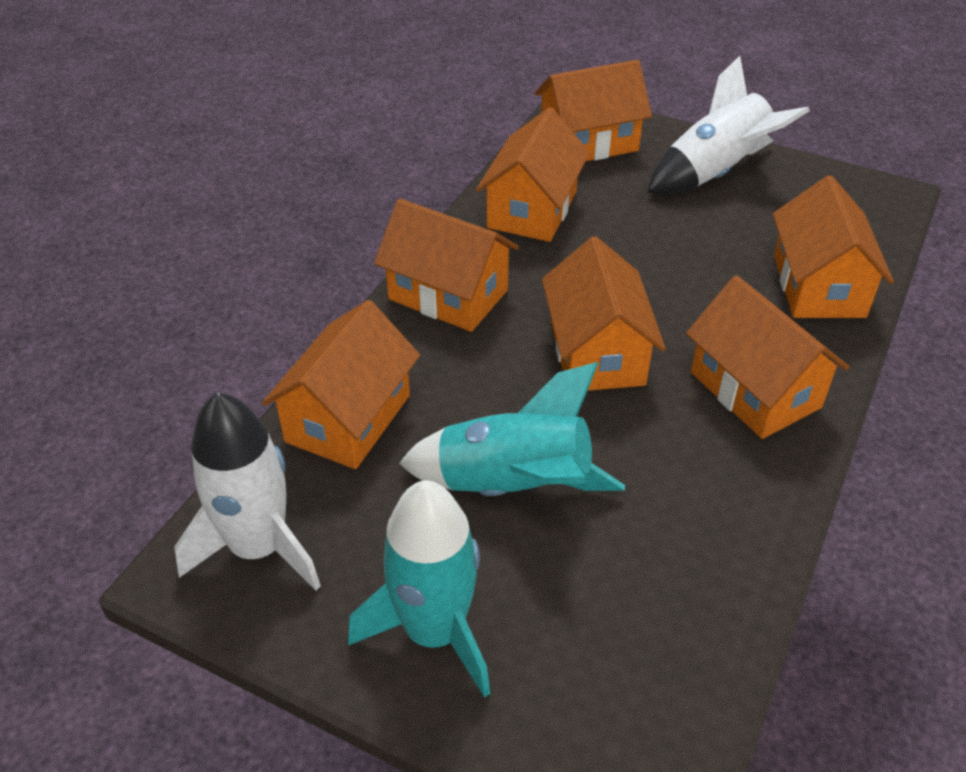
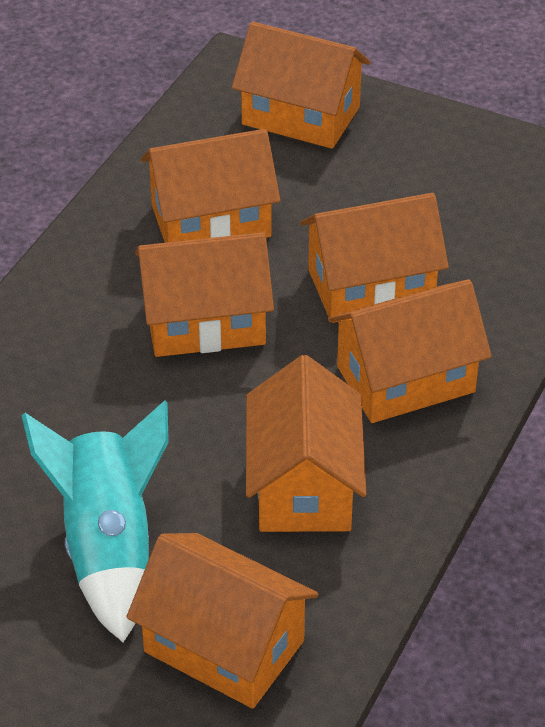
turquoise rocket: 2 -> 1
white rocket: 2 -> 0

